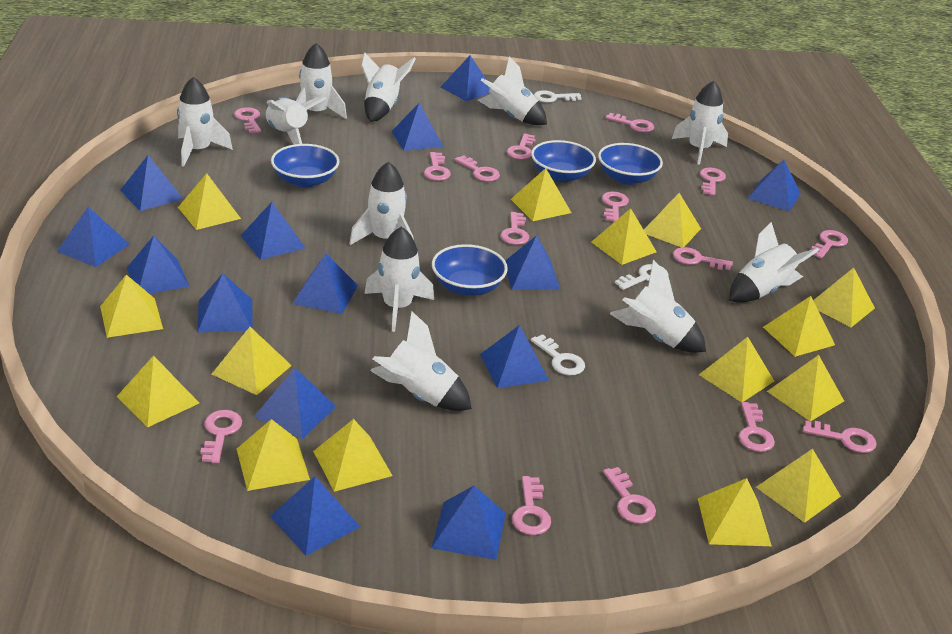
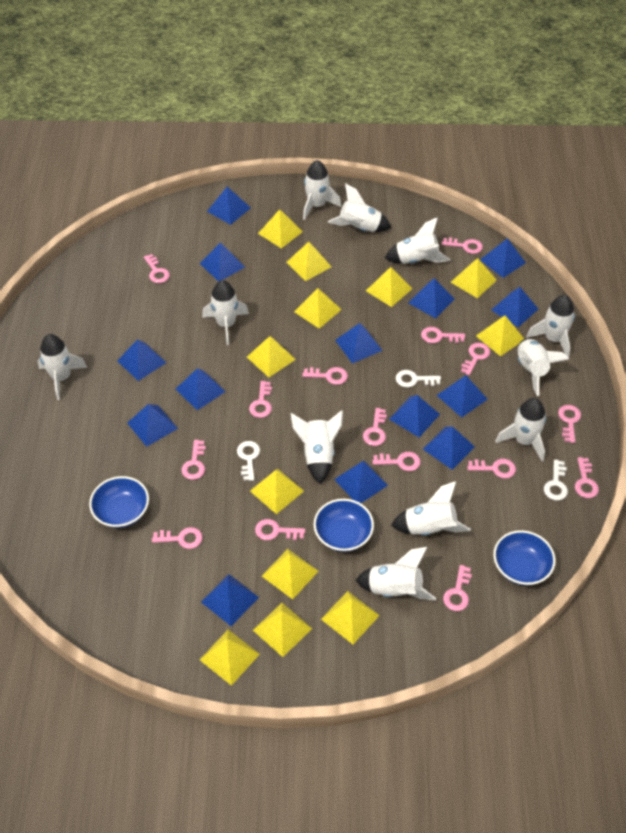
blue bowl: 4 -> 3
yellow pyramid: 15 -> 12

